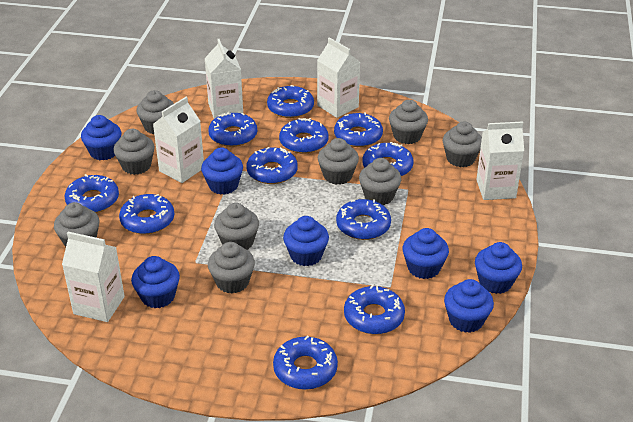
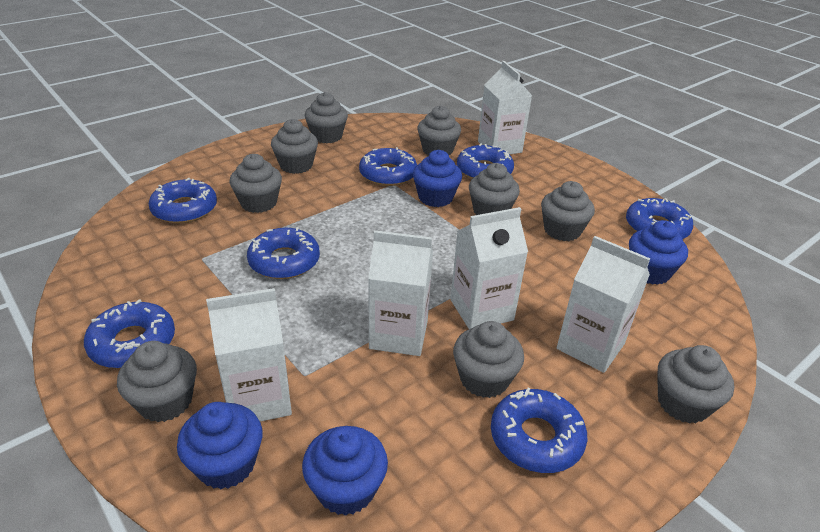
blue cupcake: 7 -> 4
blue donut: 11 -> 7

